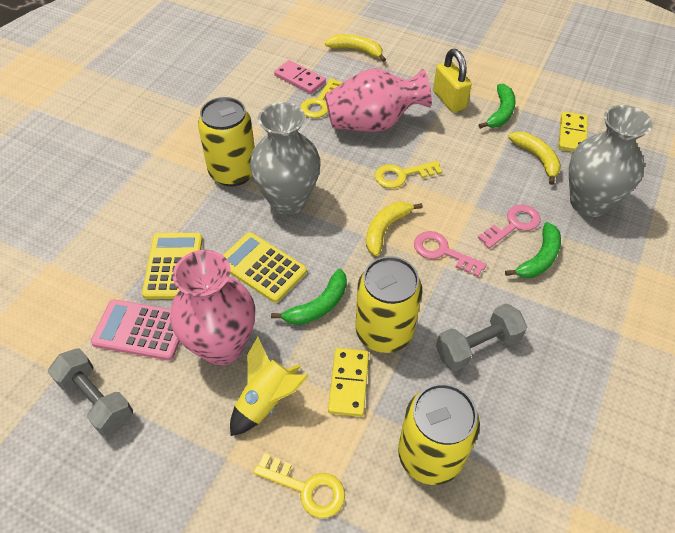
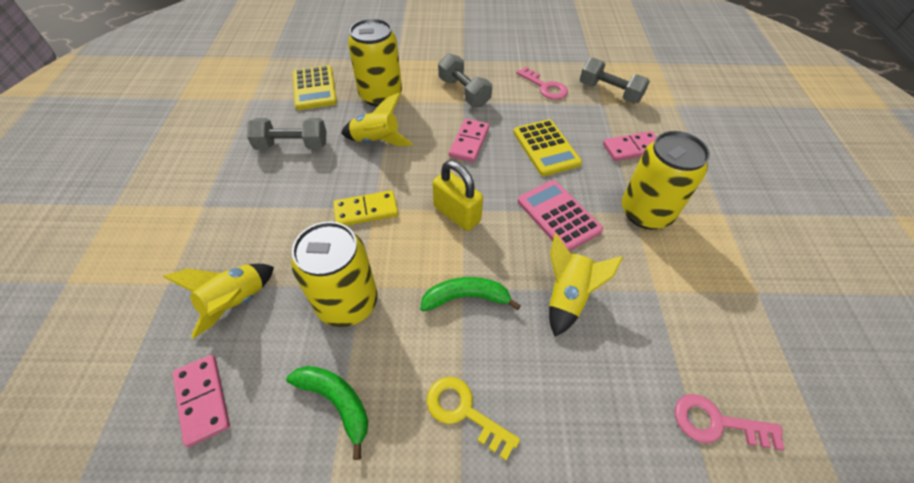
green banana: 3 -> 2
grey dumbbell: 2 -> 3
grey vase: 2 -> 0
pink domino: 1 -> 3
pink vase: 2 -> 0
yellow banana: 3 -> 0
yellow domino: 2 -> 1
yellow key: 3 -> 1
yellow rocket: 1 -> 3

